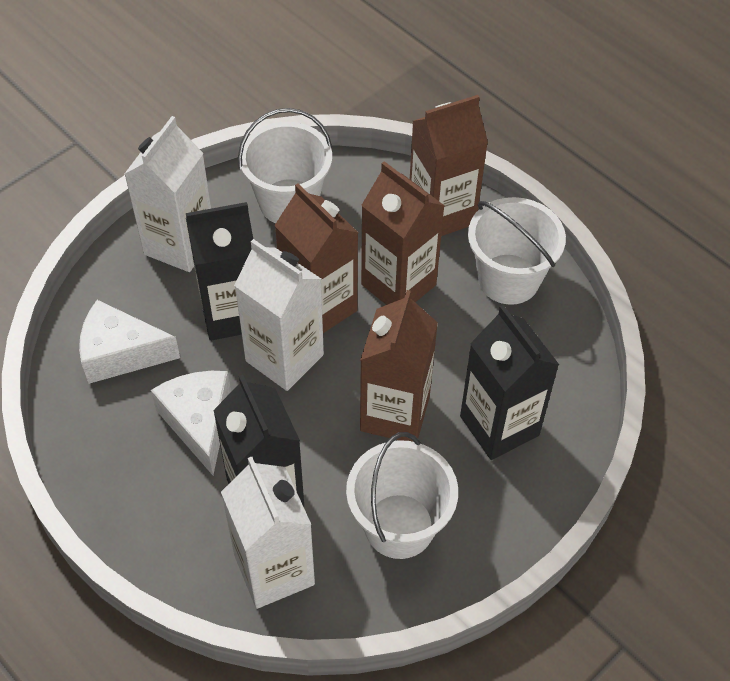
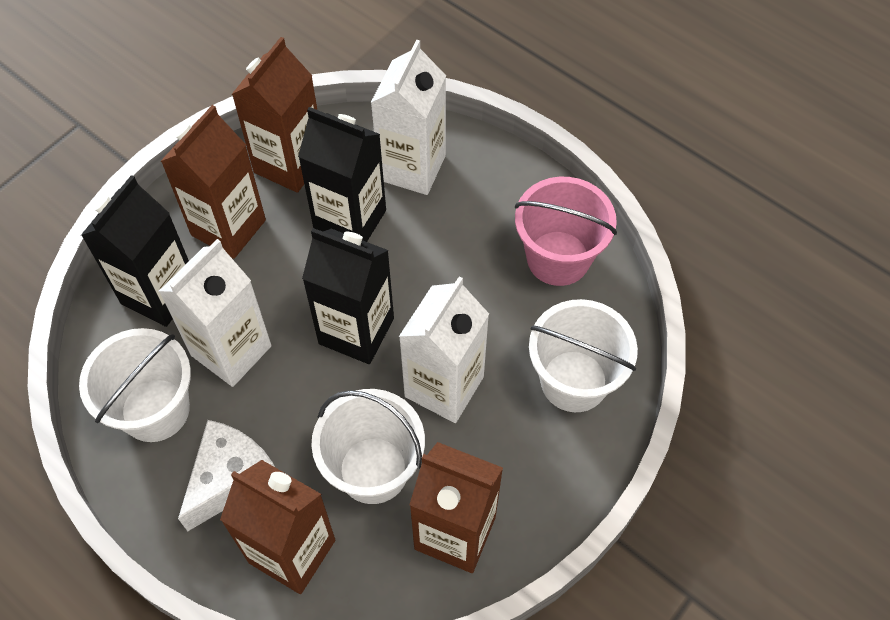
pink bucket: 0 -> 1
white cheese: 2 -> 1

